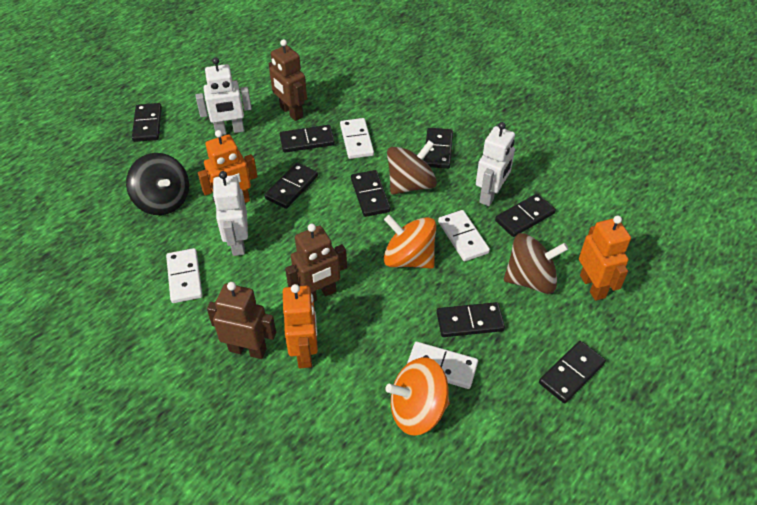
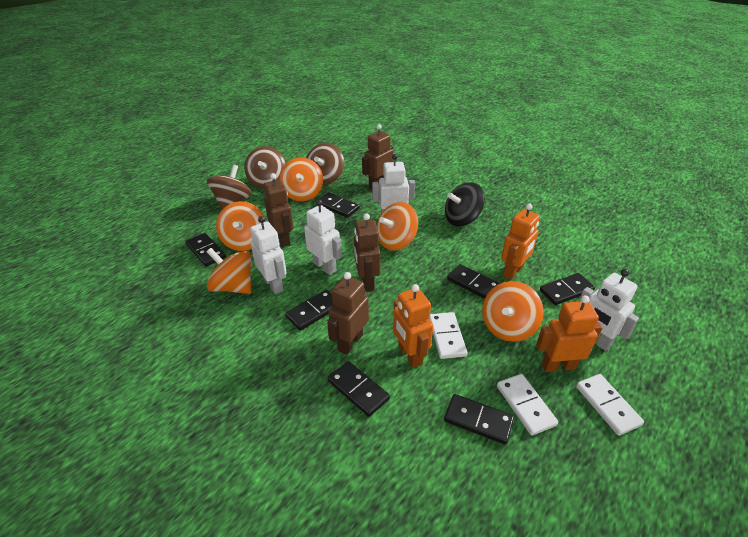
black domino: 8 -> 7
brown robot: 3 -> 4
brown spinning top: 2 -> 3
orange spinning top: 2 -> 5
white domino: 4 -> 3
white robot: 3 -> 4

